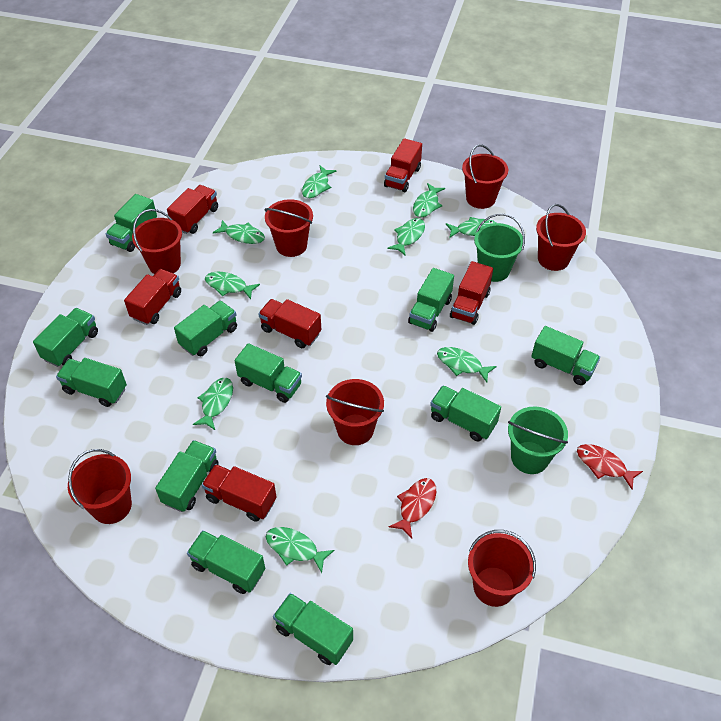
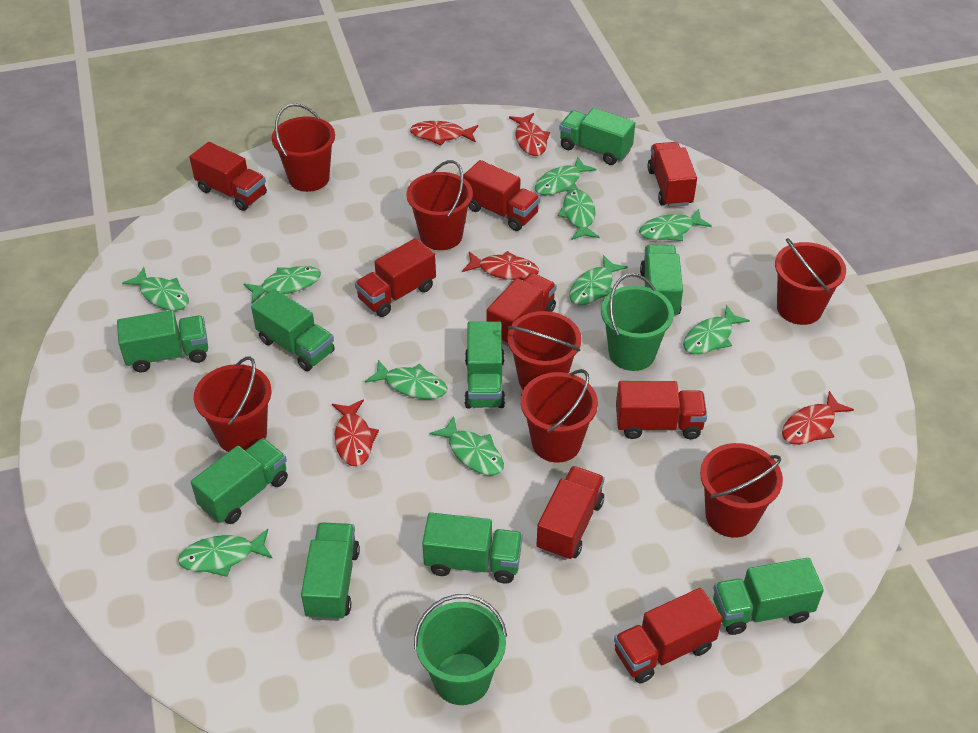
green fish: 9 -> 10
green truck: 11 -> 9
red fish: 2 -> 5
red truck: 6 -> 8

